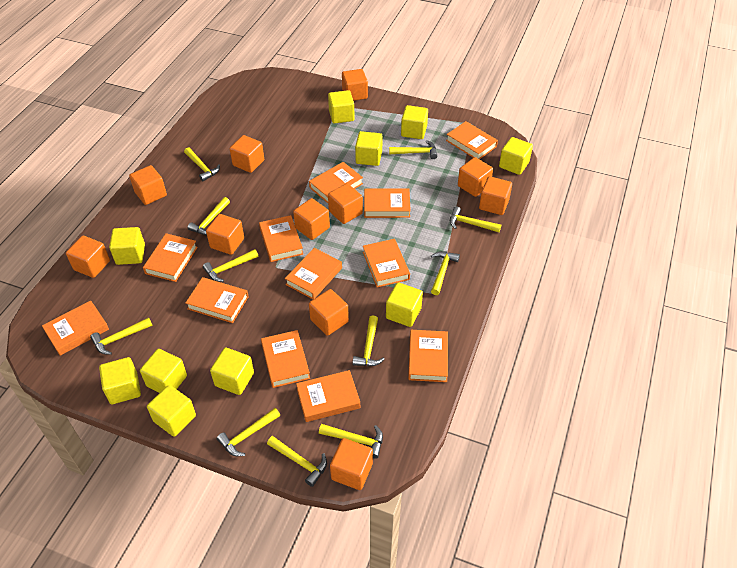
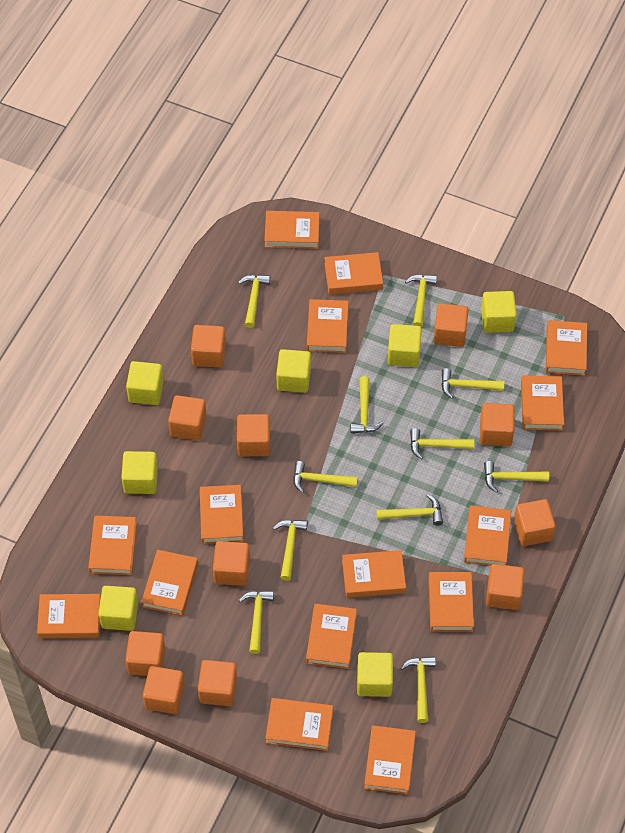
orange book: 12 -> 15
yellow cube: 10 -> 7

